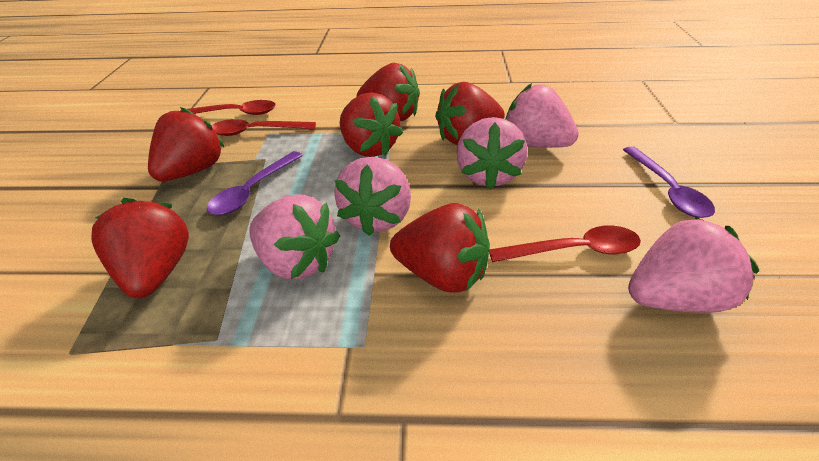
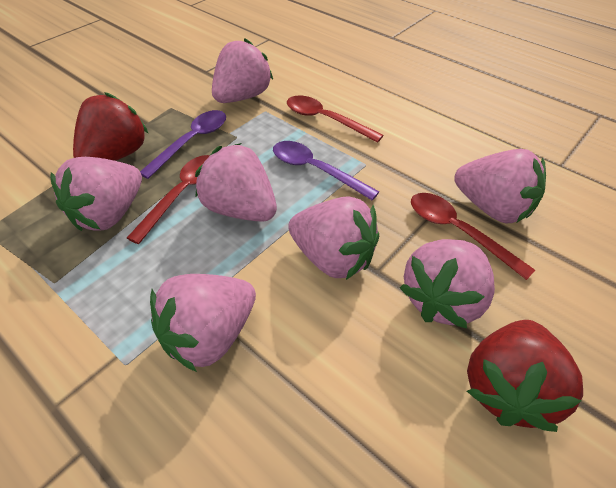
pink strawberry: 5 -> 7
red strawberry: 6 -> 2

